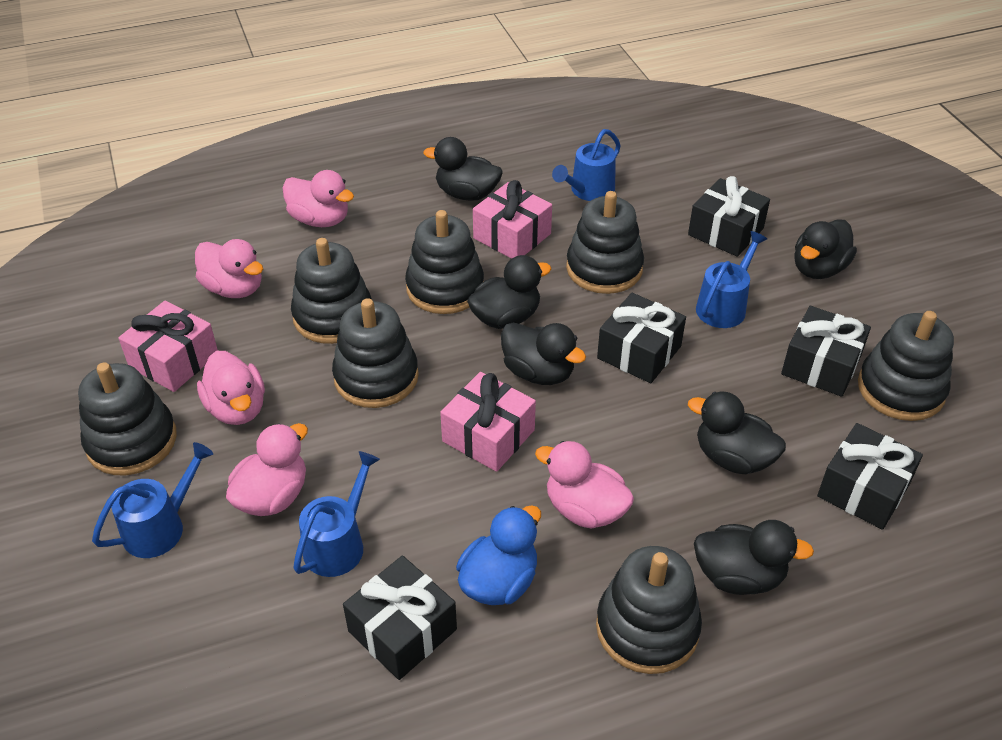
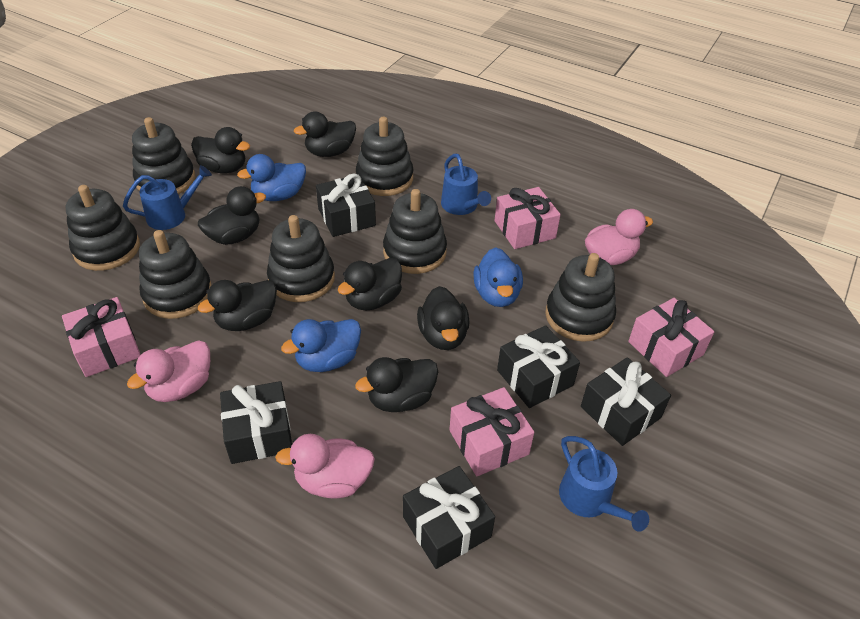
black duck: 6 -> 7
blue duck: 1 -> 3
blue watering can: 4 -> 3
pink duck: 5 -> 3
pink gift: 3 -> 4

